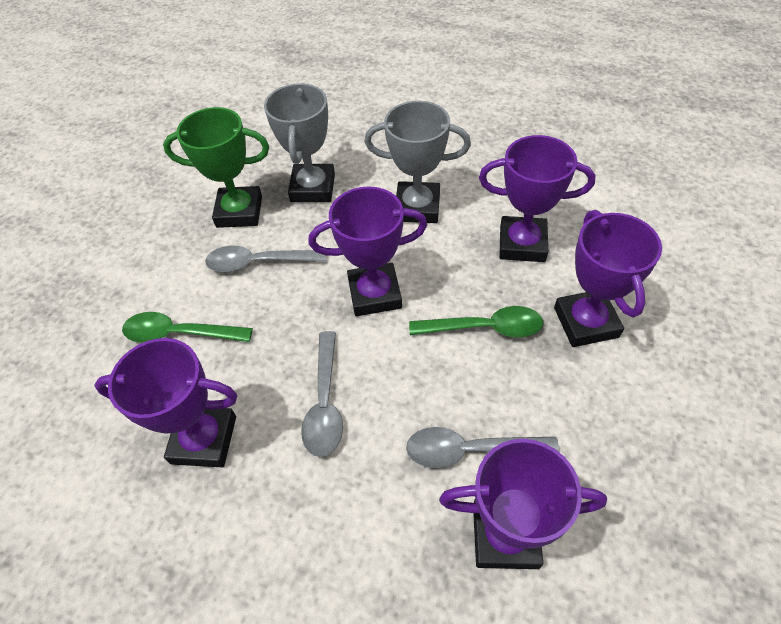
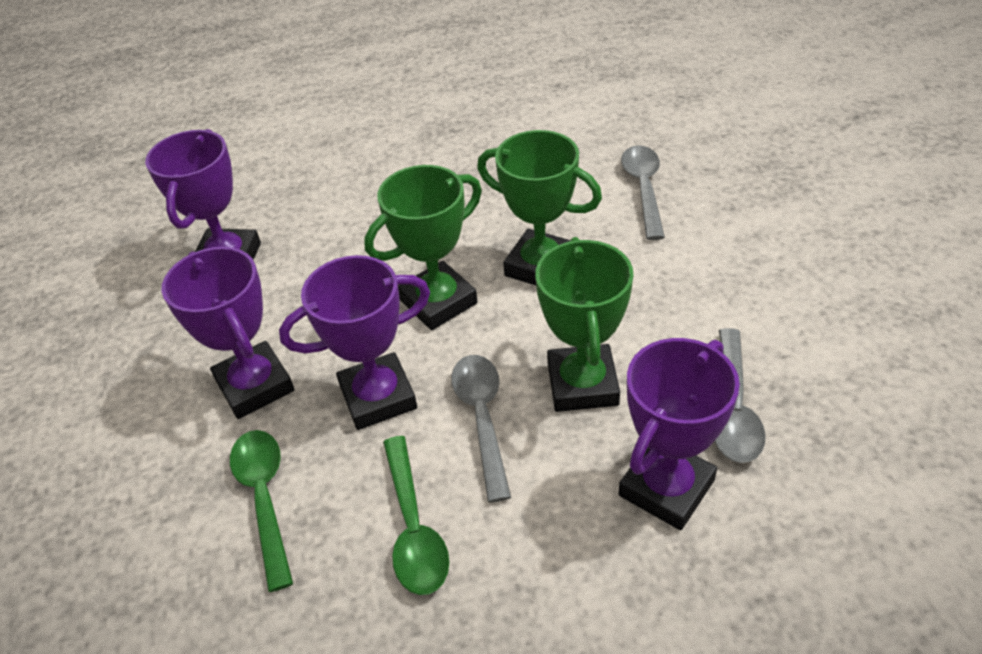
green trophy: 1 -> 3
grey trophy: 2 -> 0
purple trophy: 5 -> 4

